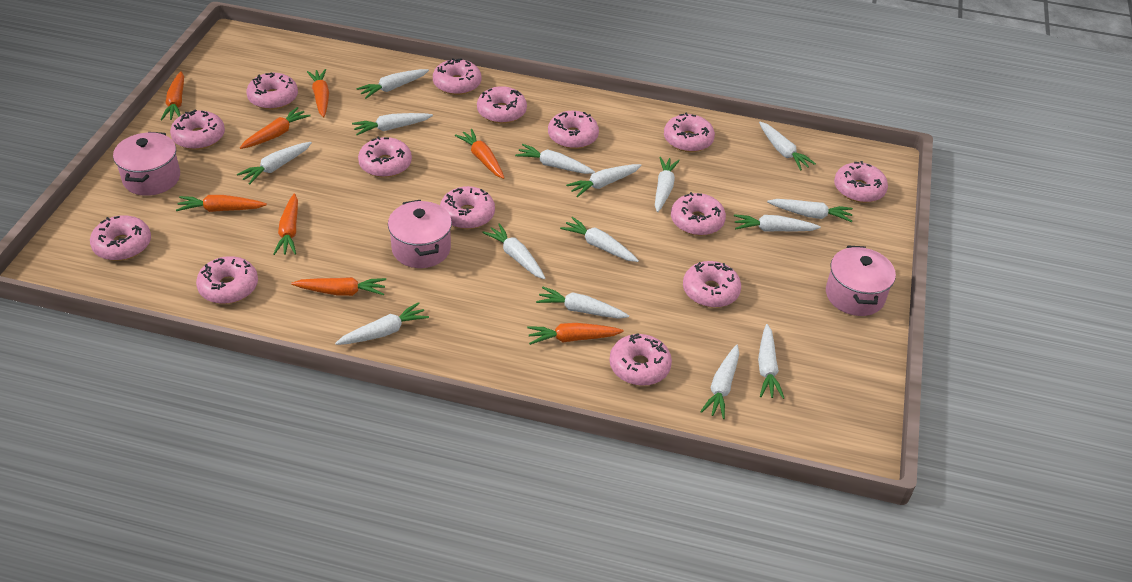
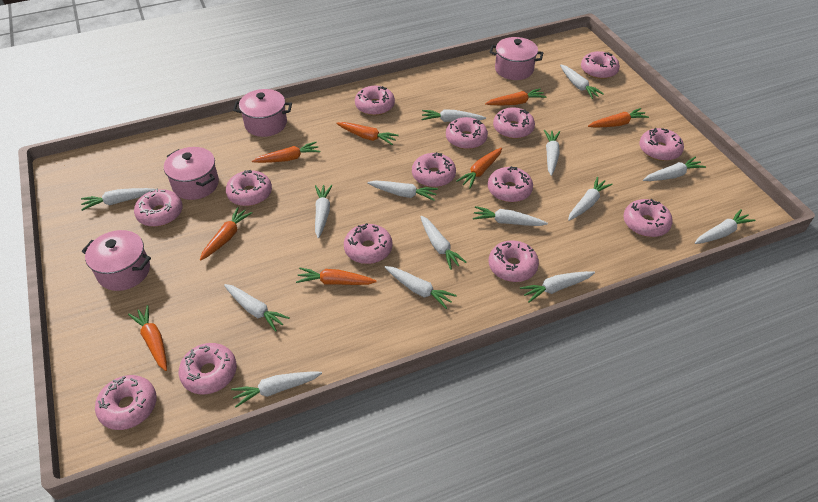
pink pot: 3 -> 4

